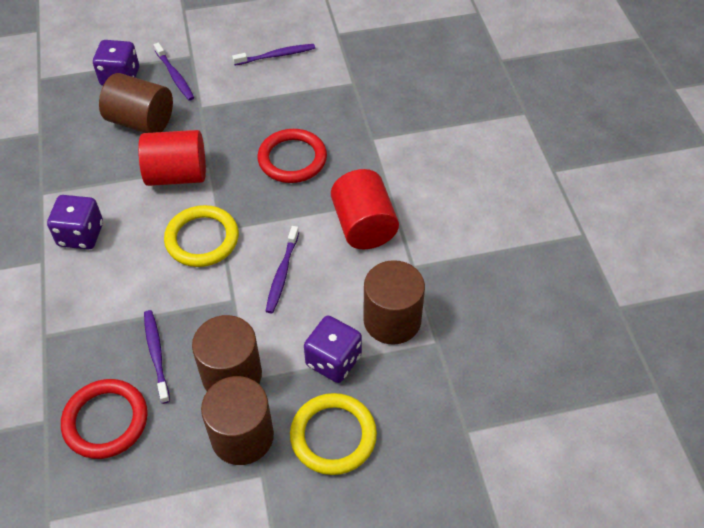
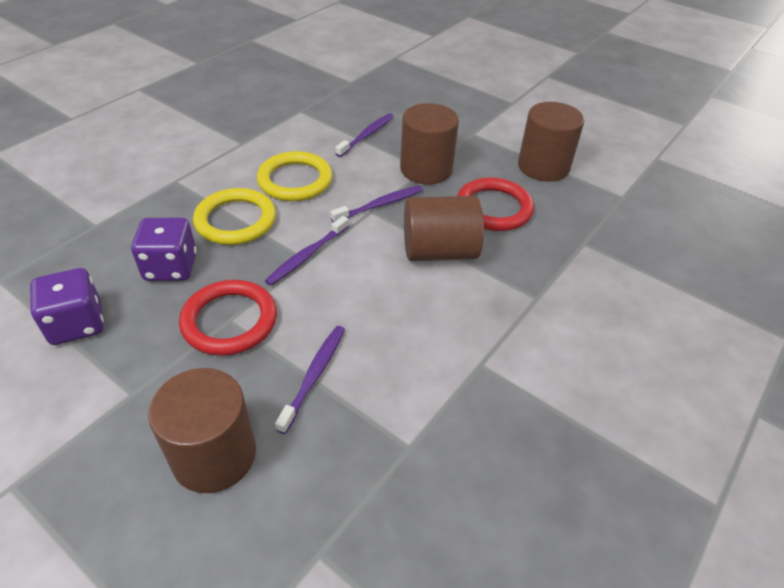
purple dice: 3 -> 2
red cylinder: 2 -> 0

